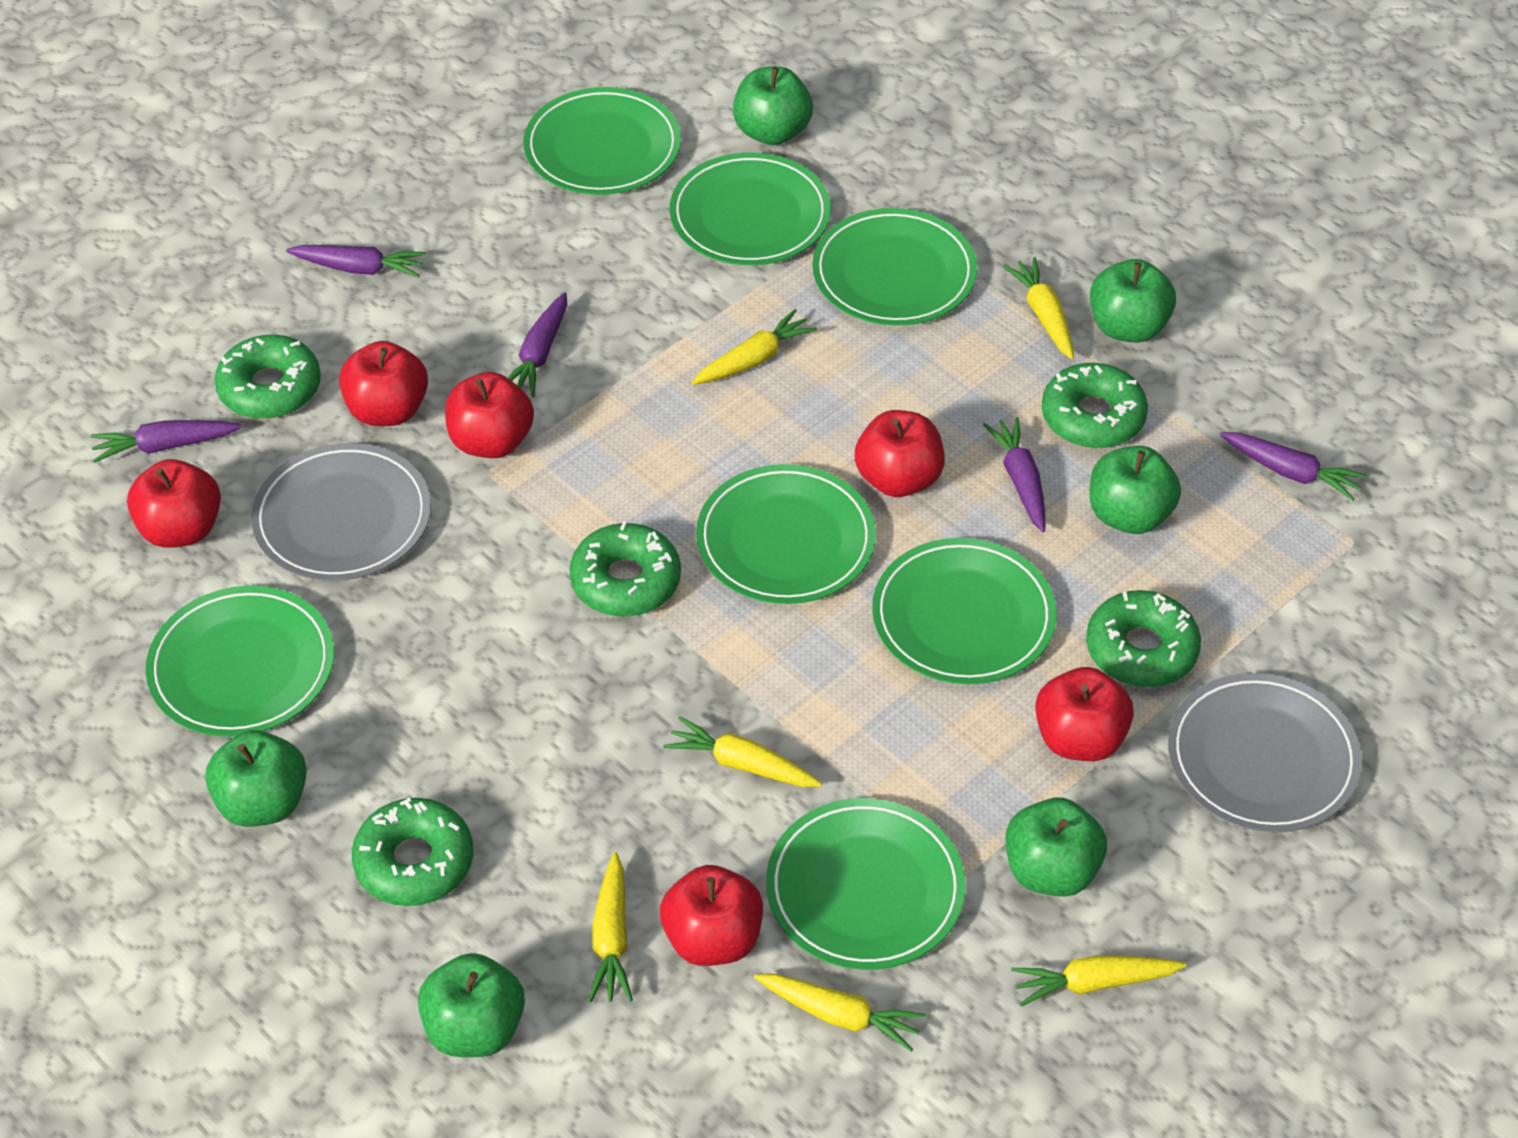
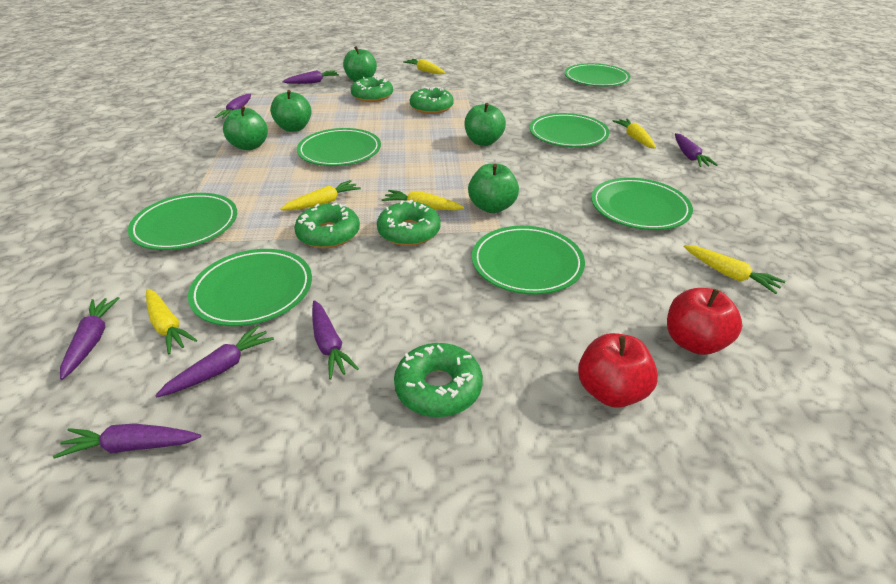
green apple: 6 -> 5
grey plate: 2 -> 0
purple carrot: 5 -> 7
red apple: 6 -> 2

